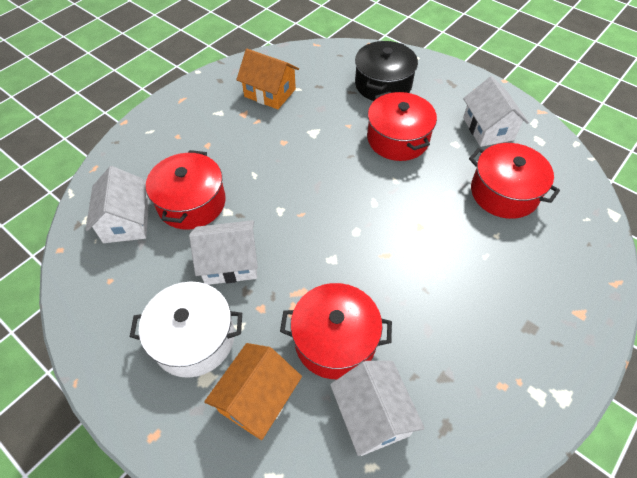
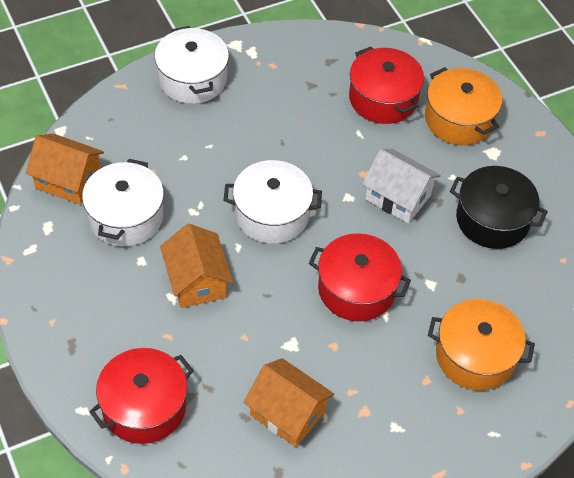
orange house: 2 -> 3
orange pot: 0 -> 2
red pot: 4 -> 3
white house: 4 -> 1
white pot: 1 -> 3

